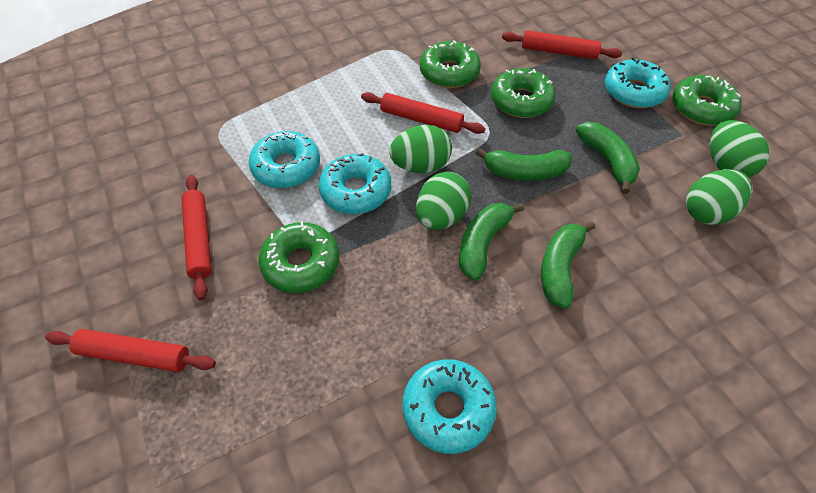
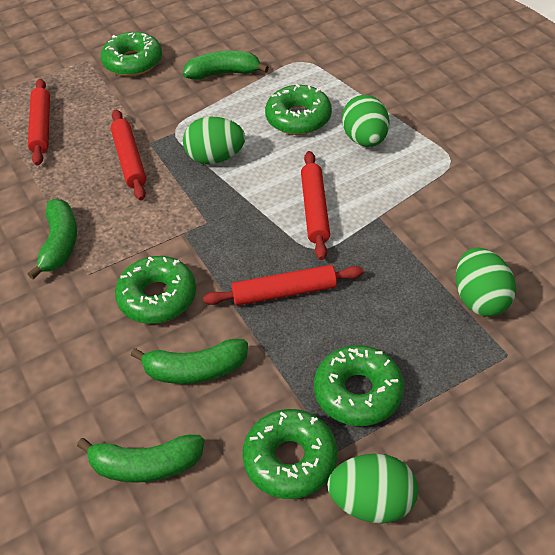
green donut: 4 -> 5
turquoise donut: 4 -> 0

